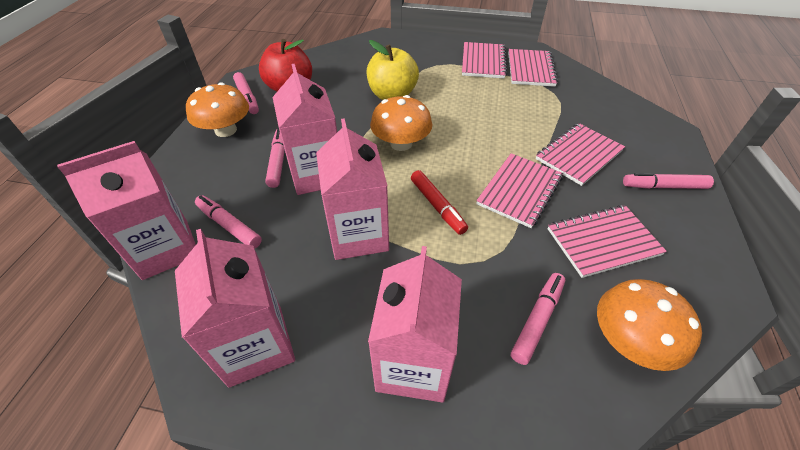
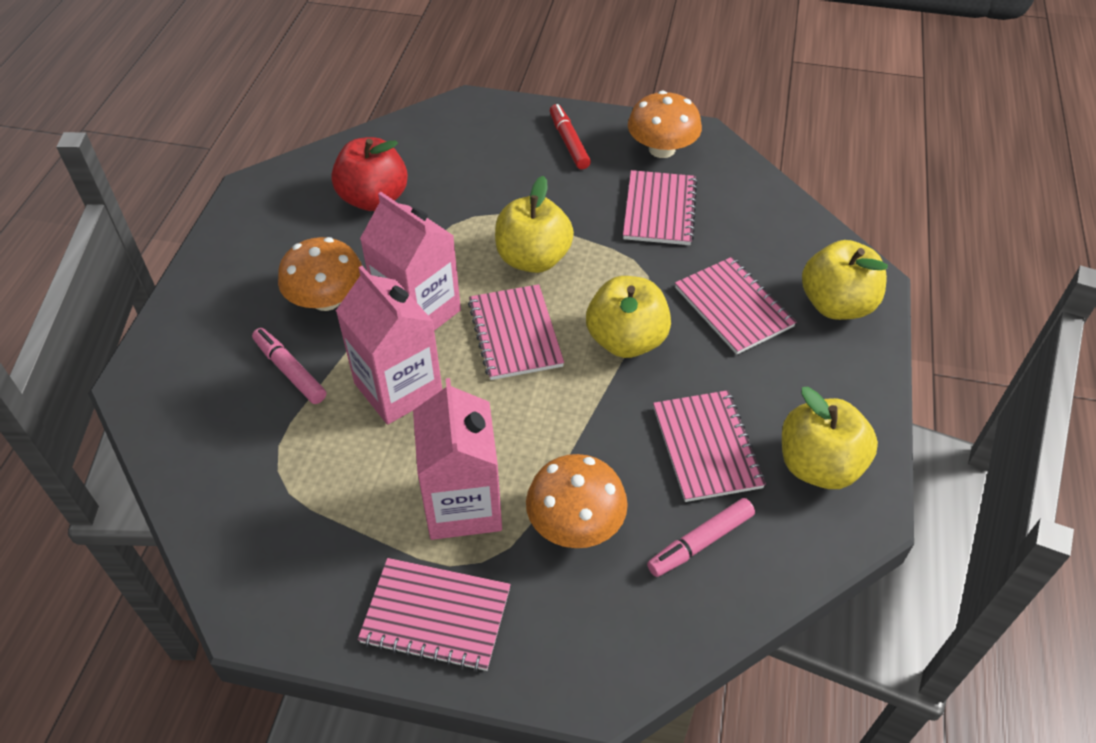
pink carton: 5 -> 3
pink marker: 5 -> 2
yellow apple: 1 -> 4

